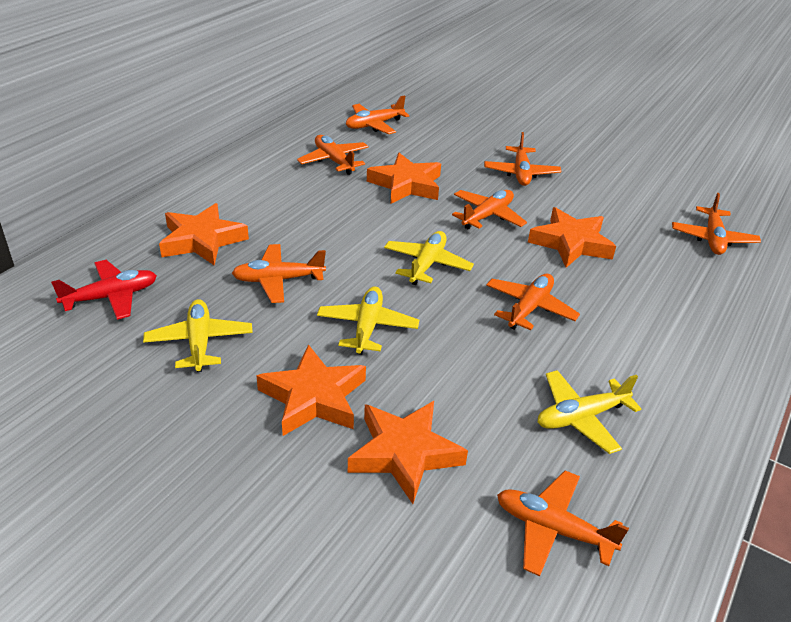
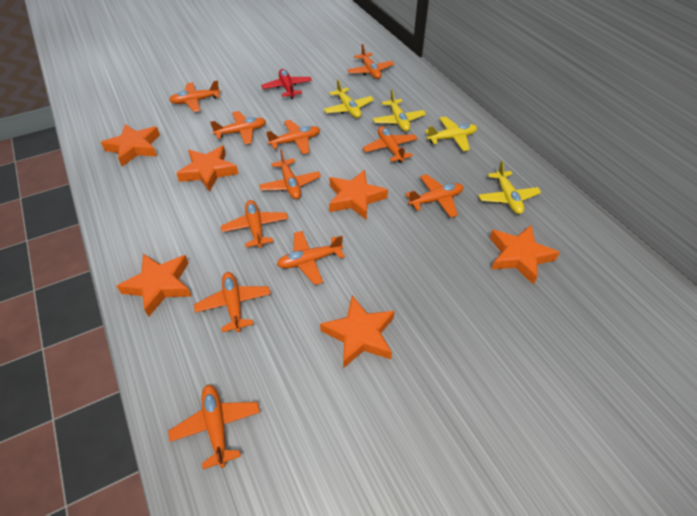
orange plane: 8 -> 11
orange star: 5 -> 6

